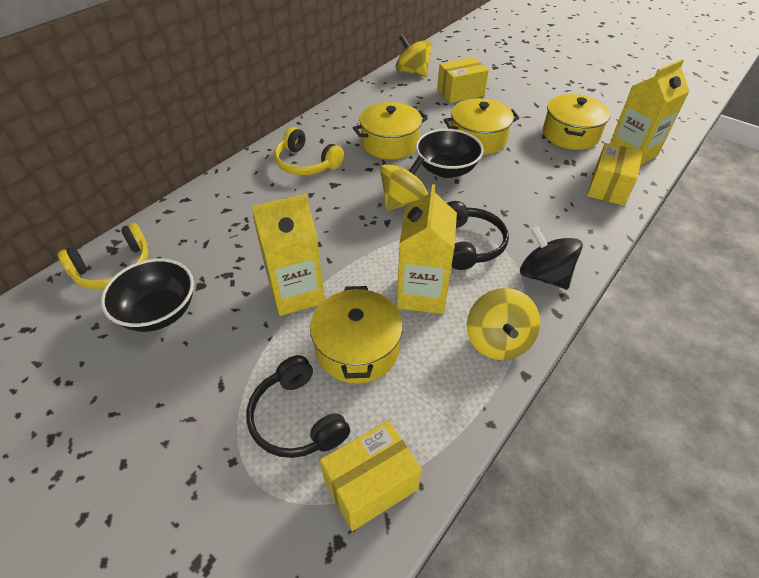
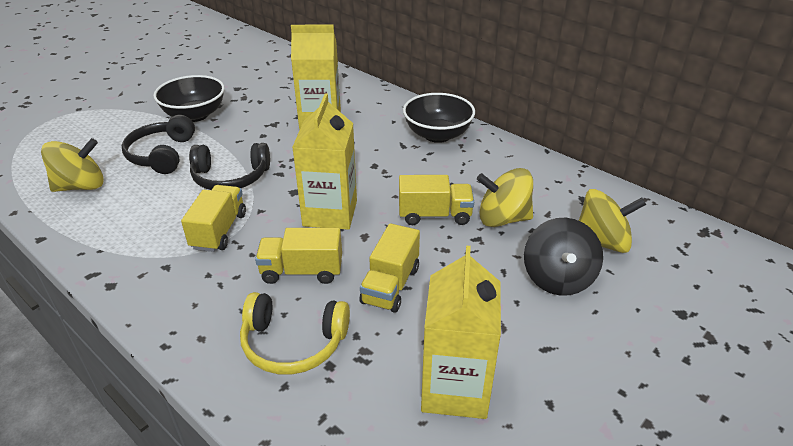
yellow box: 3 -> 0
yellow headphones: 2 -> 1
yellow pot: 4 -> 0
yellow truck: 0 -> 4

